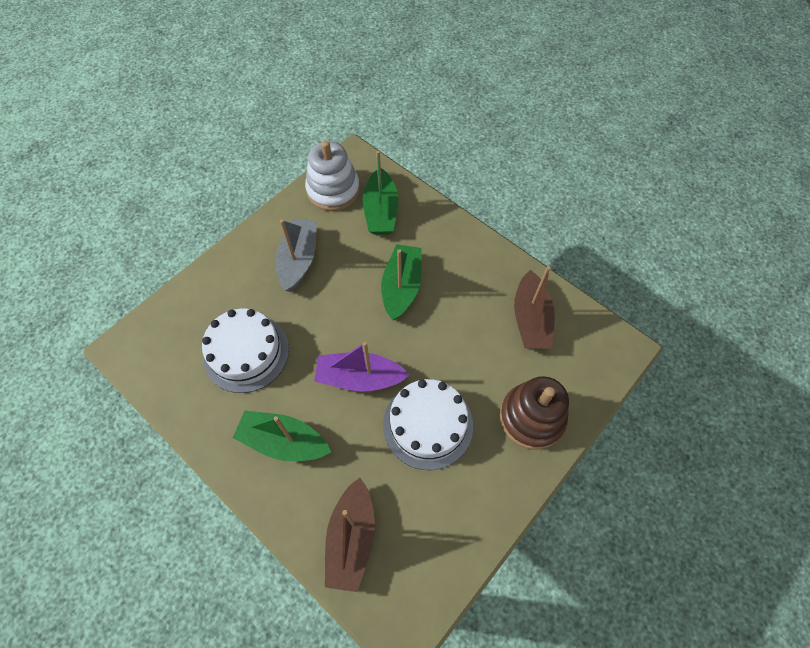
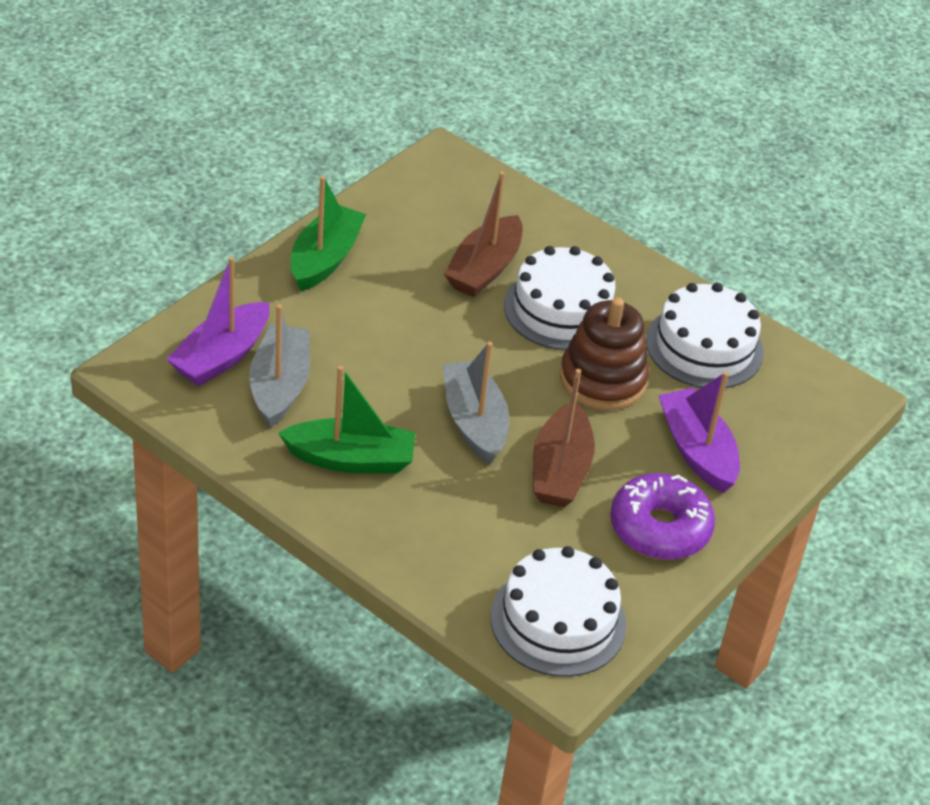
green boat: 3 -> 2
grey boat: 1 -> 2
purple boat: 1 -> 2
purple donut: 0 -> 1
white cake: 2 -> 3
white stacking toy: 1 -> 0

